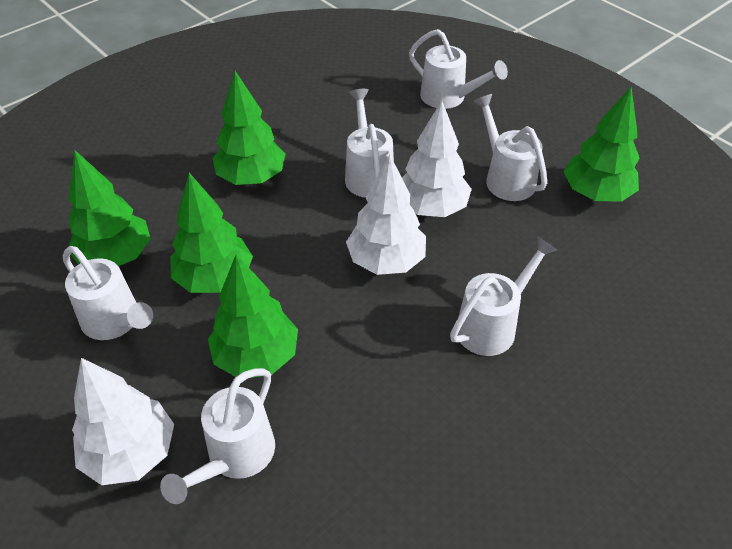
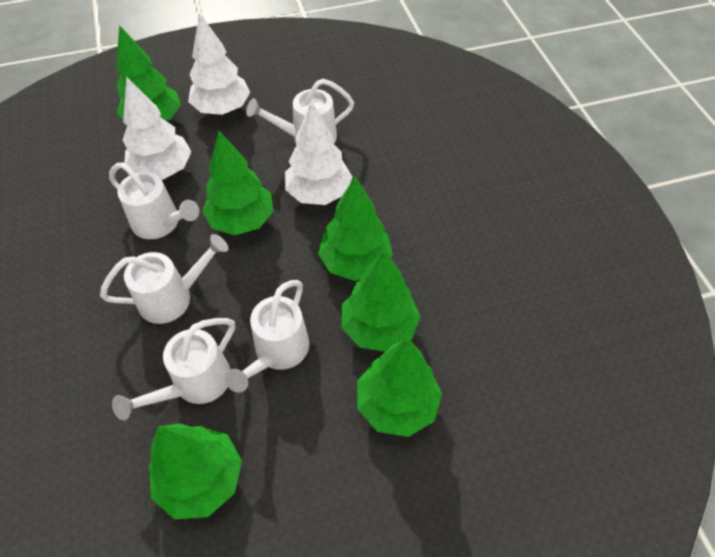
green tree: 5 -> 6
white watering can: 6 -> 5

